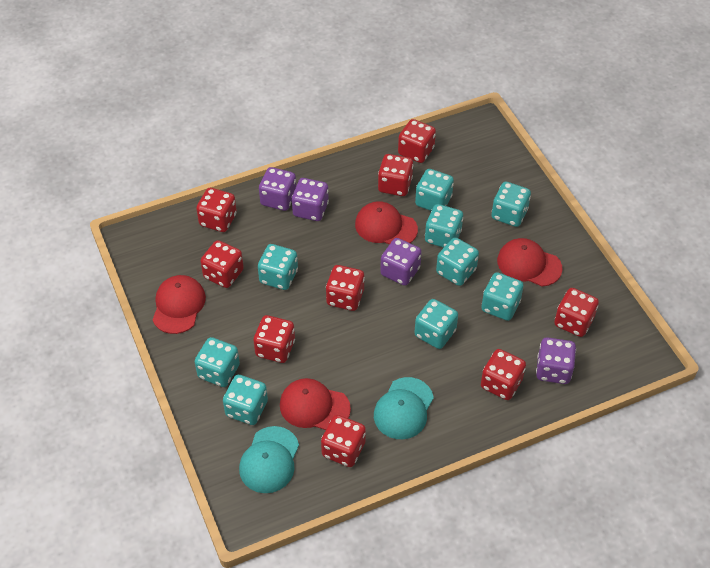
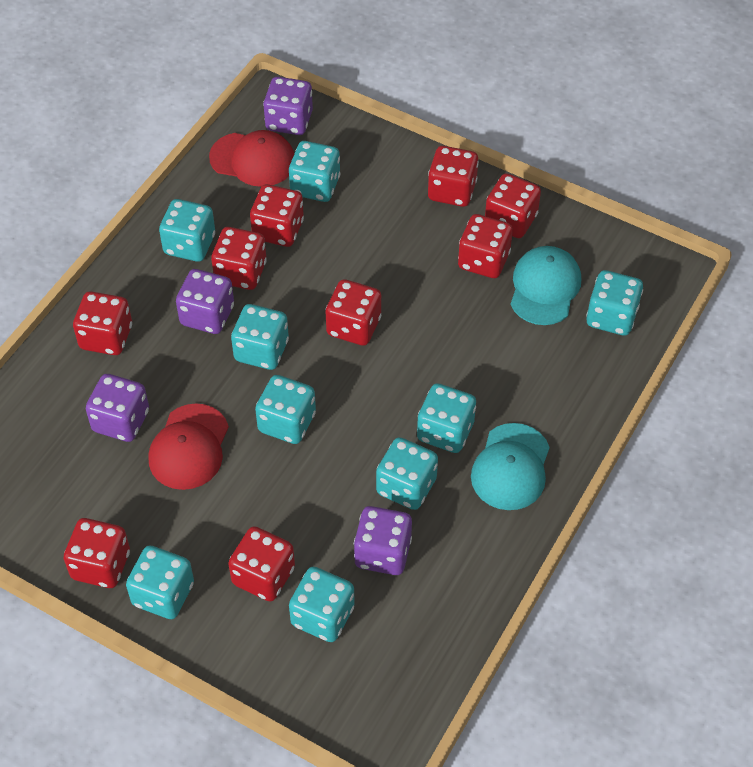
red cap: 4 -> 2

